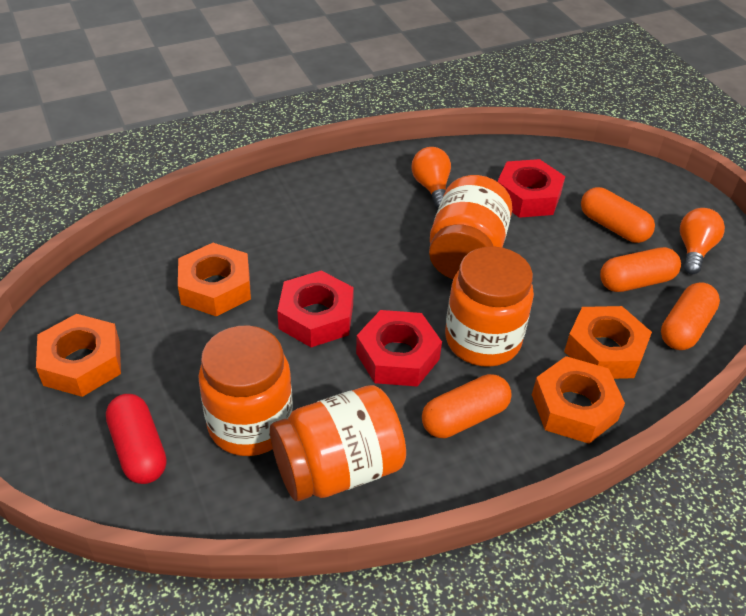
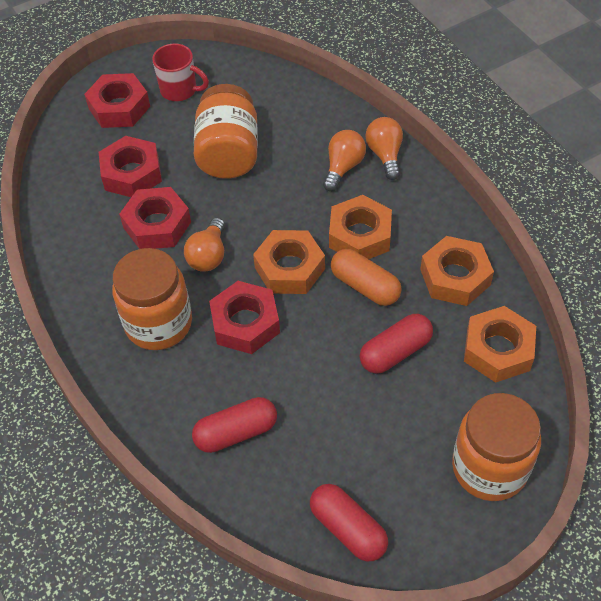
orange capsule: 4 -> 1
orange jar: 4 -> 3
orange light bulb: 2 -> 3
red capsule: 1 -> 3
red mug: 0 -> 1
red nut: 3 -> 4

